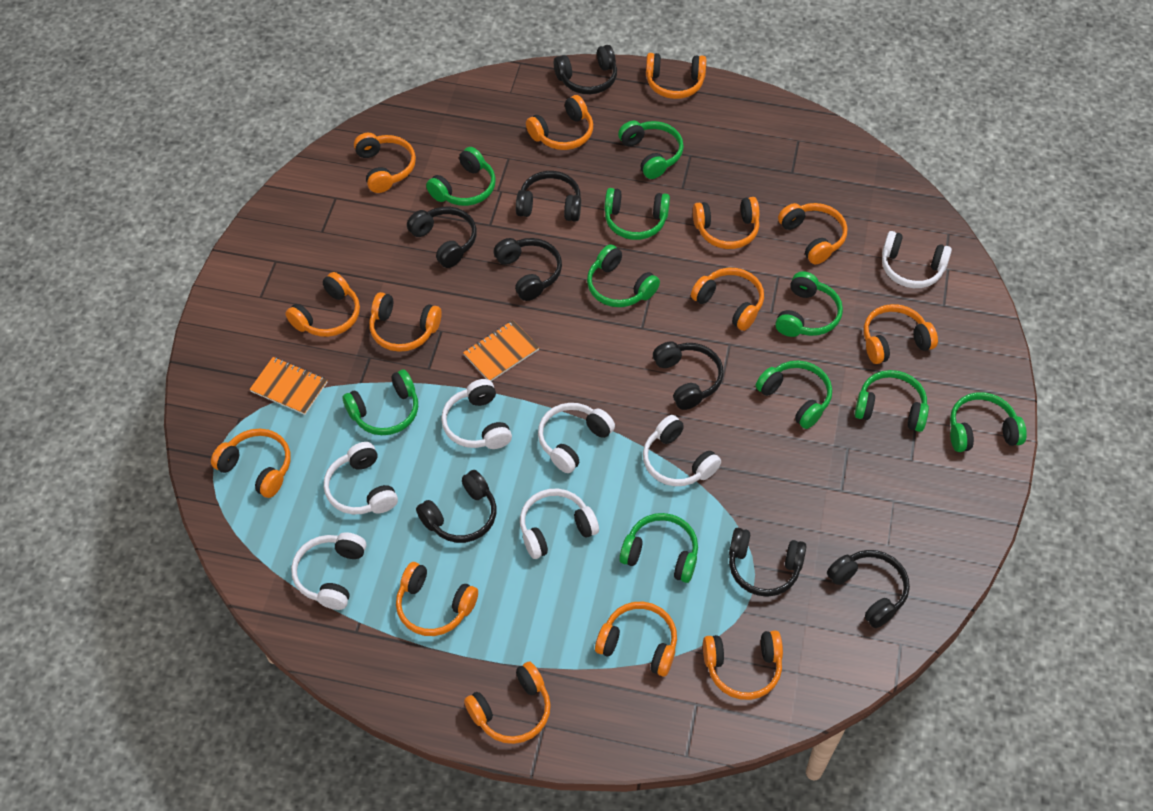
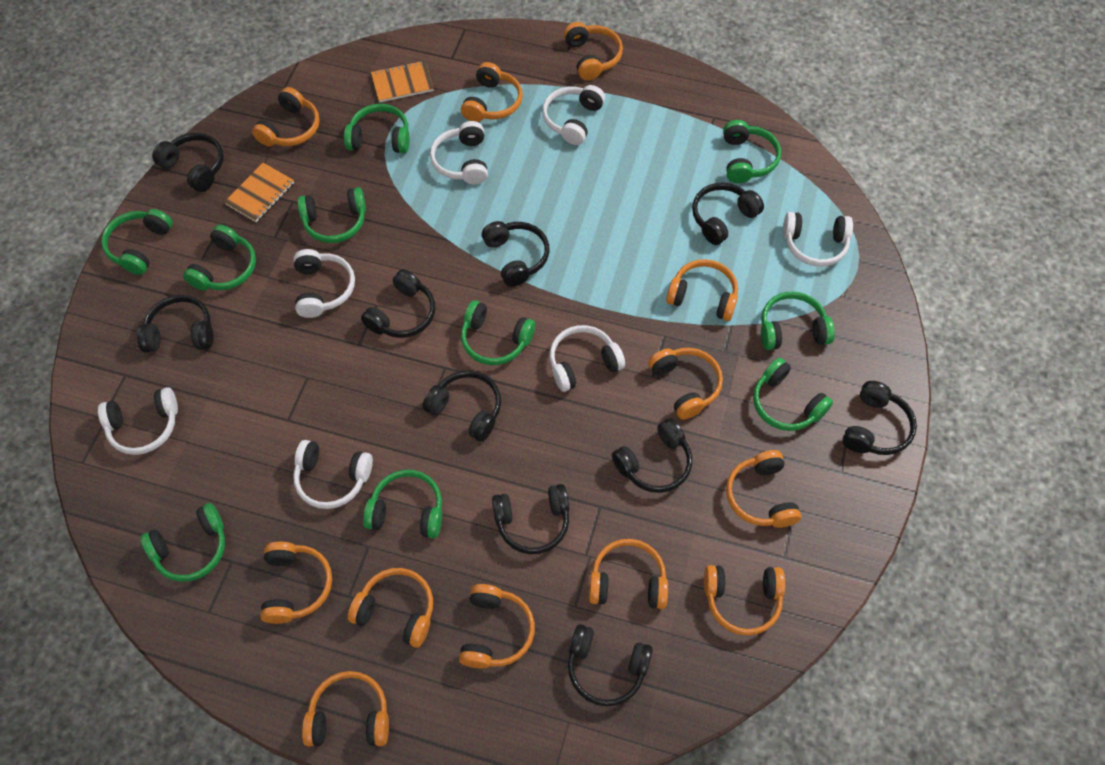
black headphones: 8 -> 10
orange headphones: 14 -> 12

